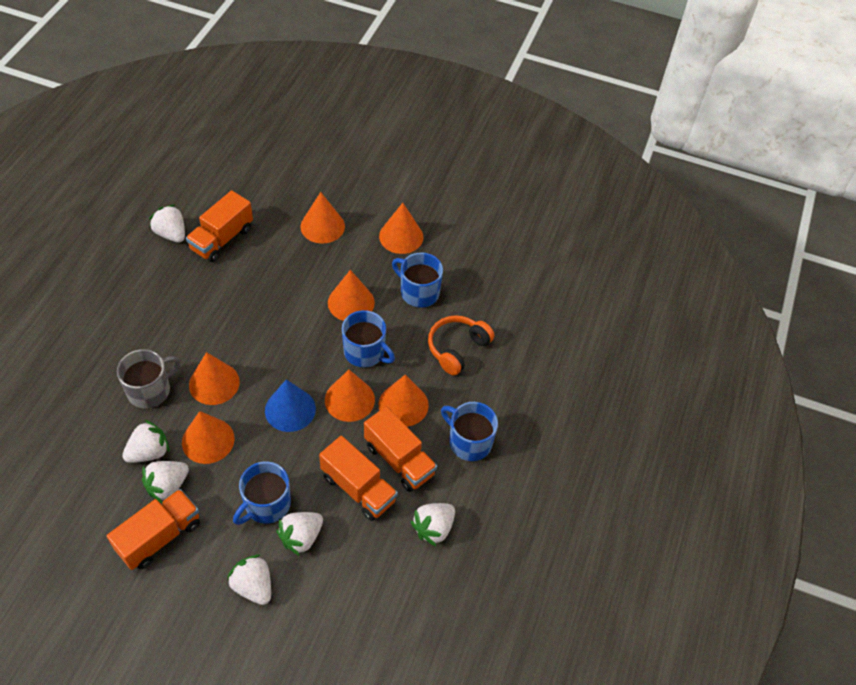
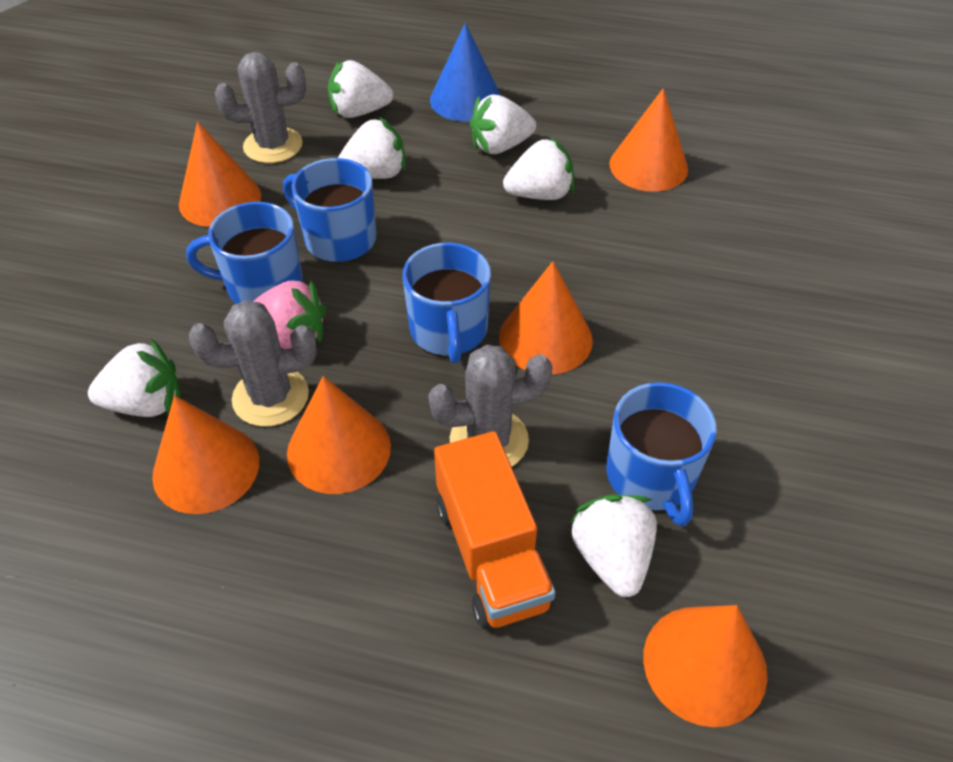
grey cactus: 0 -> 3
grey mug: 1 -> 0
orange cone: 7 -> 6
orange headphones: 1 -> 0
orange truck: 4 -> 1
pink strawberry: 0 -> 1

